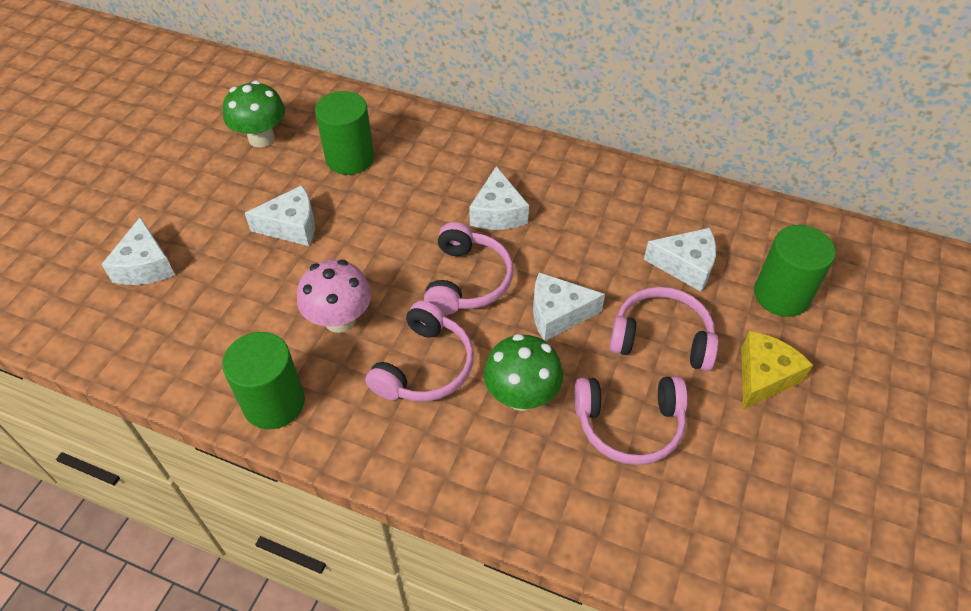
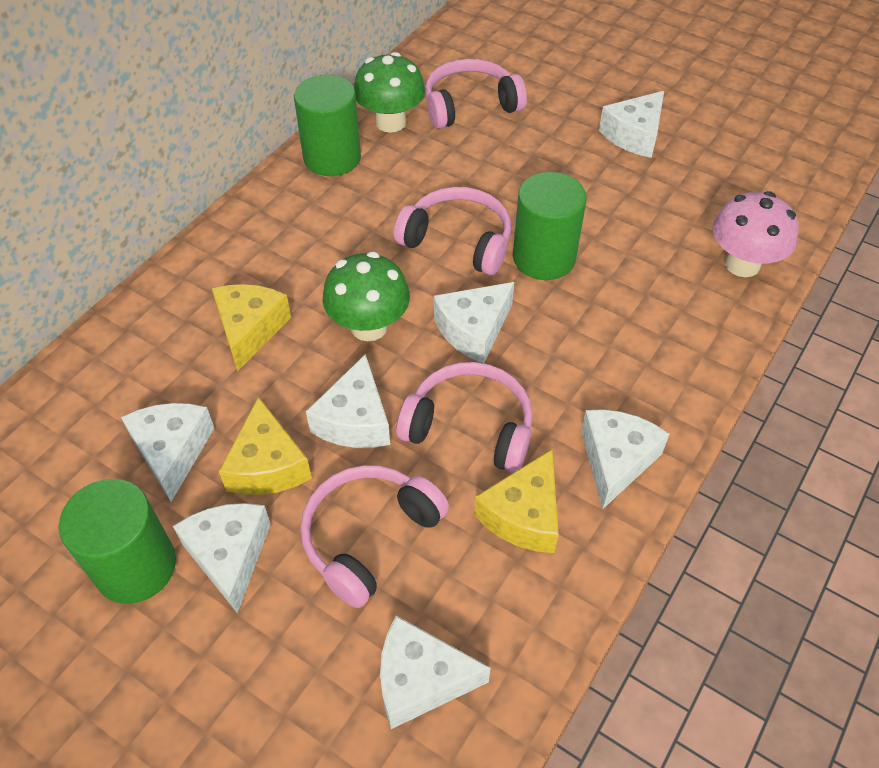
white cheese: 5 -> 7
yellow cheese: 1 -> 3

